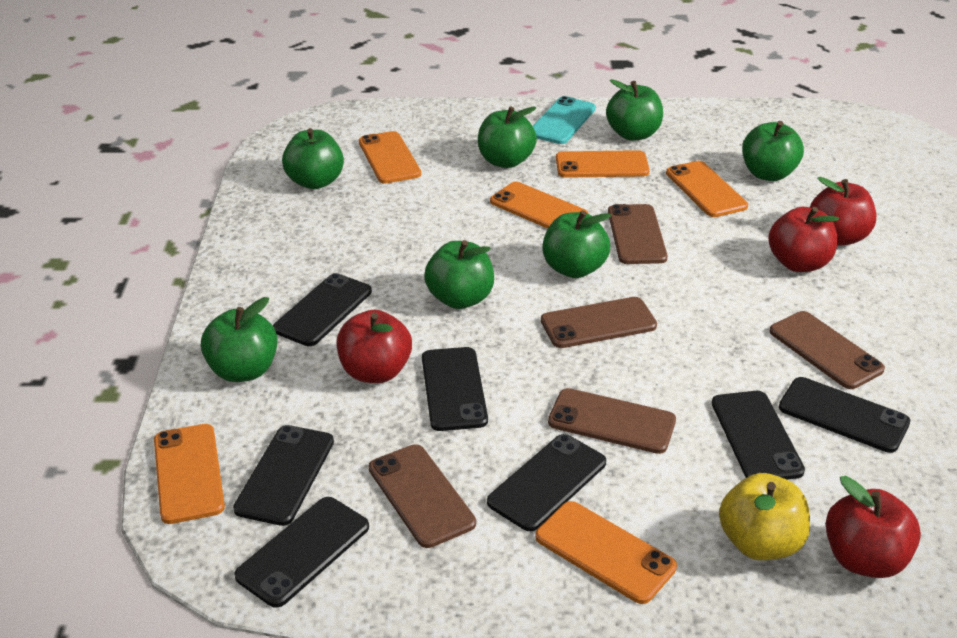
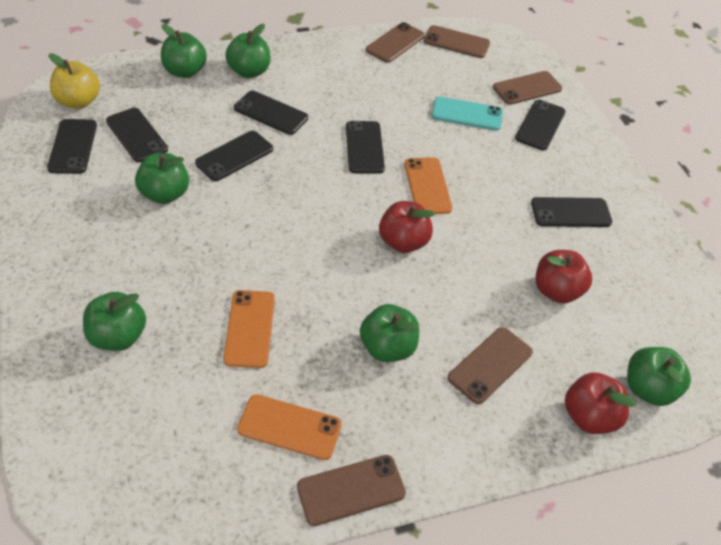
green apple: 7 -> 6
orange phone: 6 -> 3
red apple: 4 -> 3

